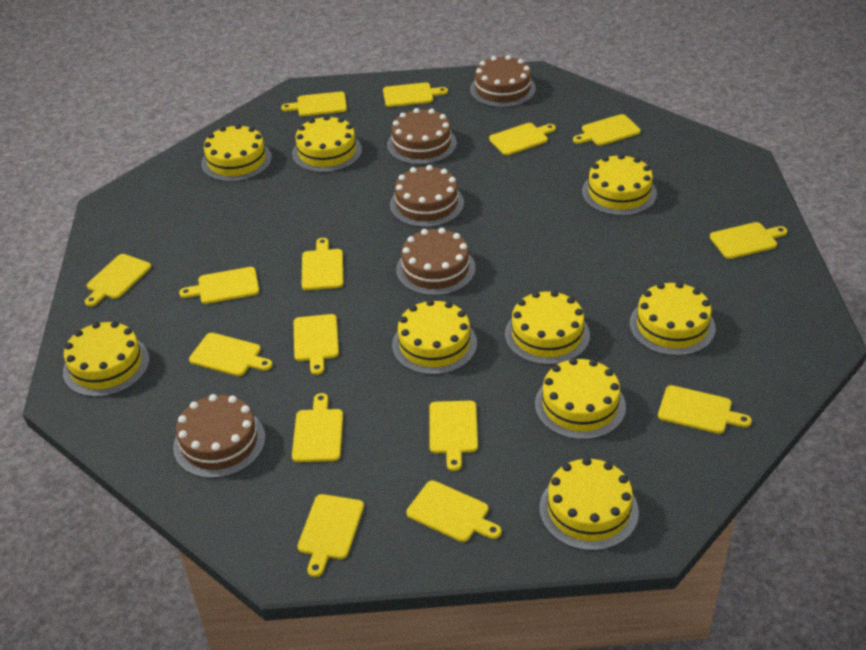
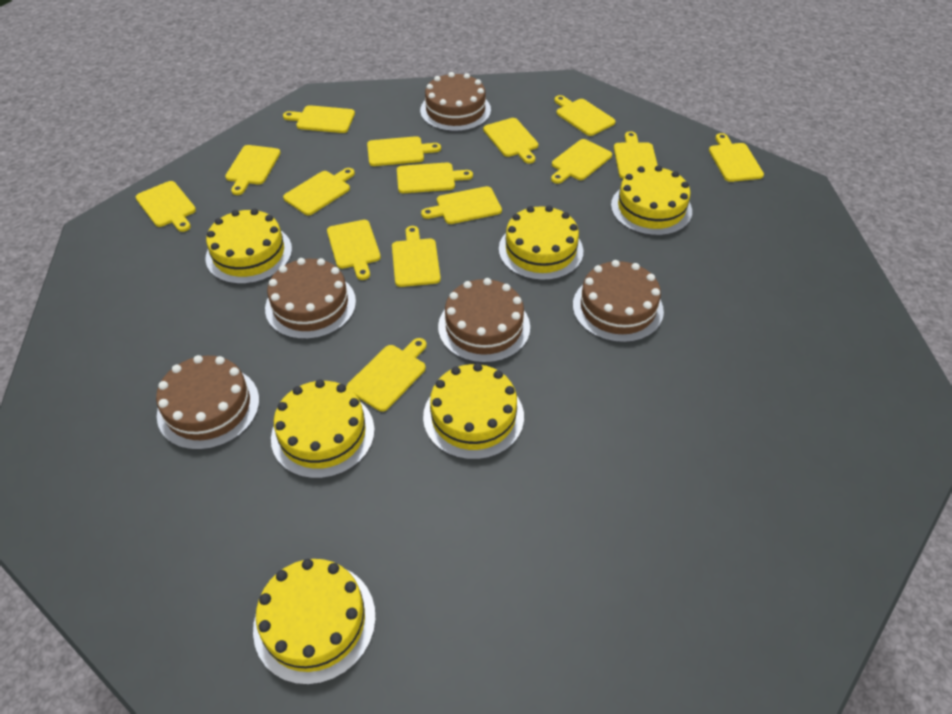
yellow cake: 9 -> 6

